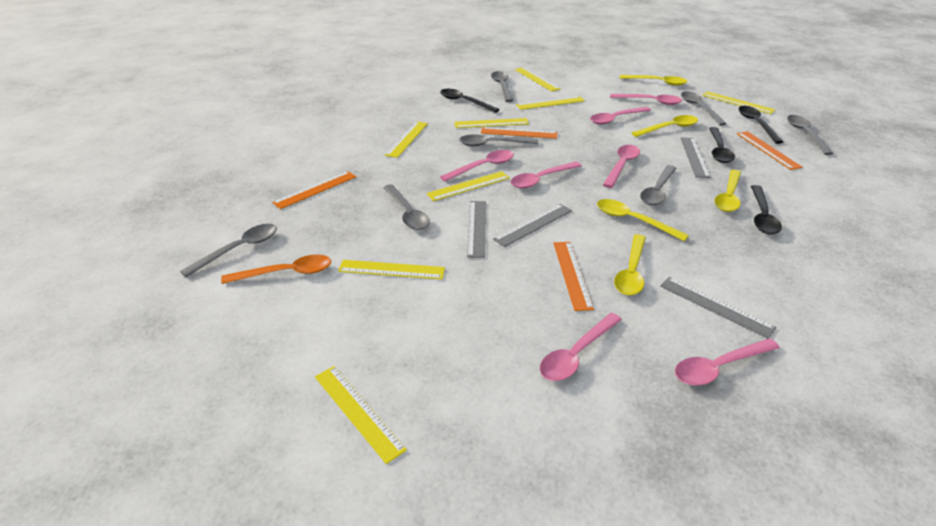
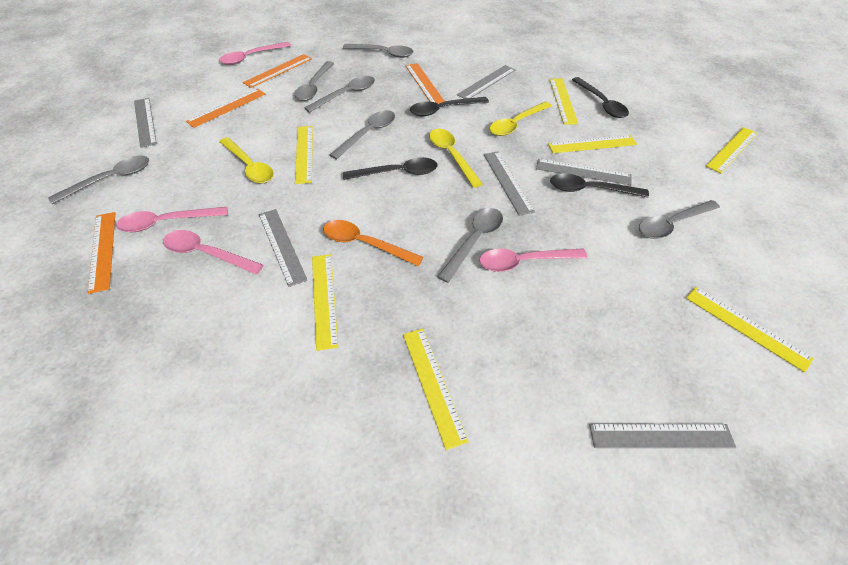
grey ruler: 4 -> 6
pink spoon: 7 -> 4
yellow ruler: 8 -> 7
yellow spoon: 5 -> 3

